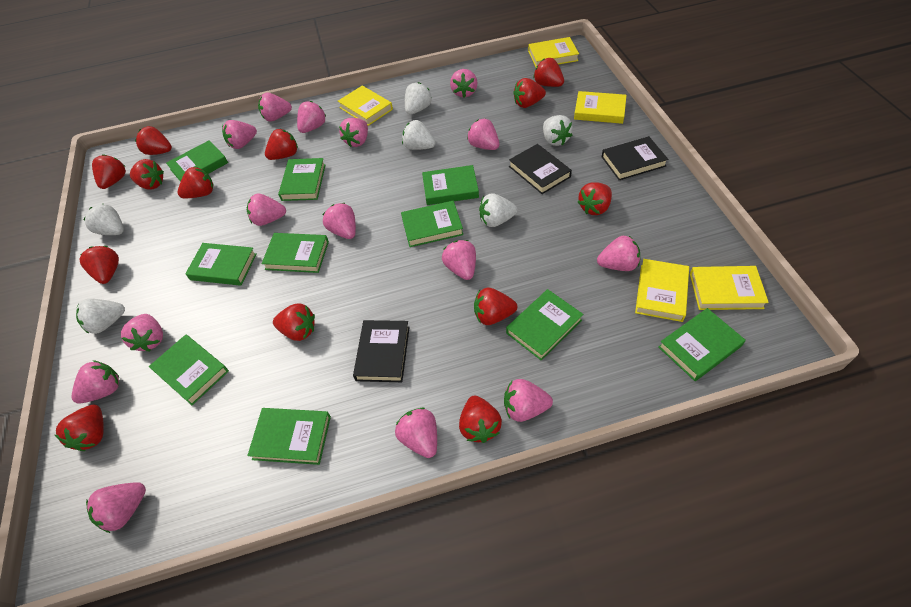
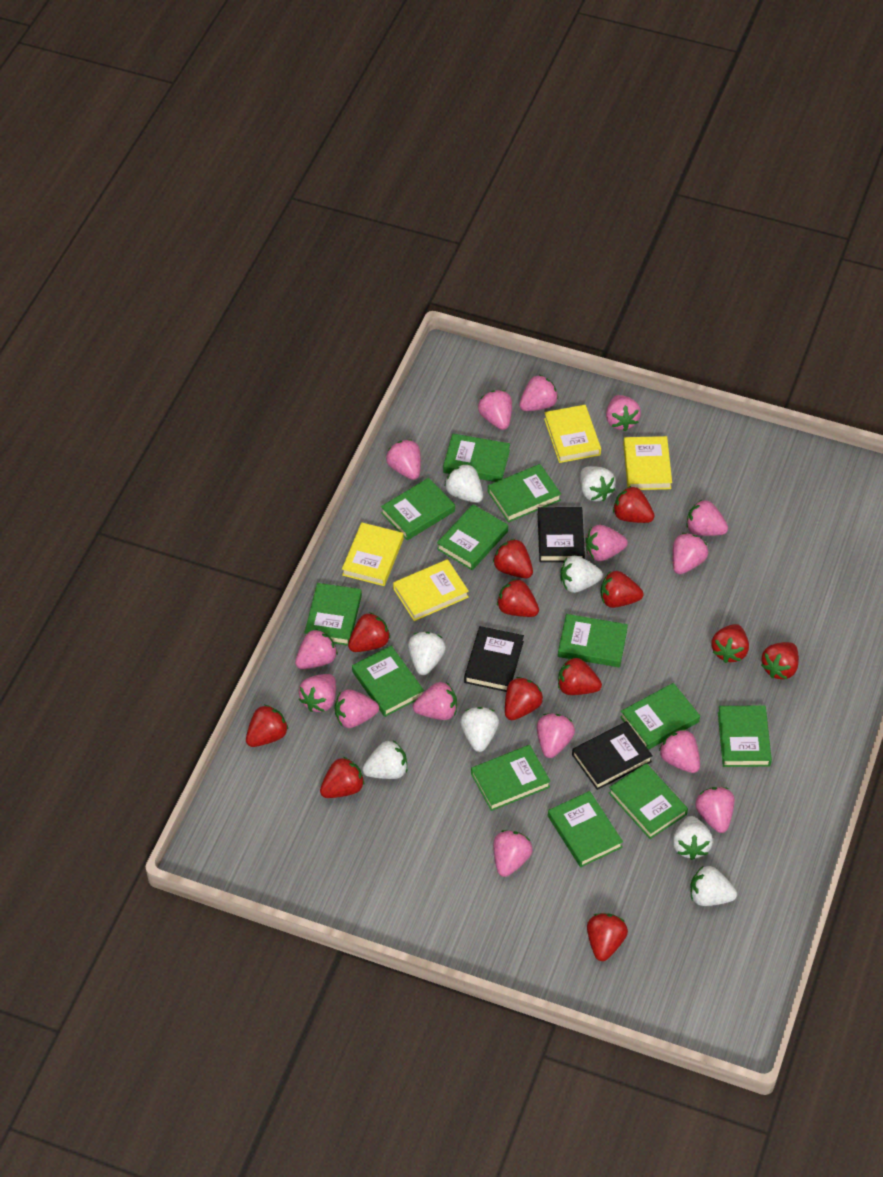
green book: 10 -> 12
red strawberry: 13 -> 12
white strawberry: 6 -> 8
yellow book: 5 -> 4

